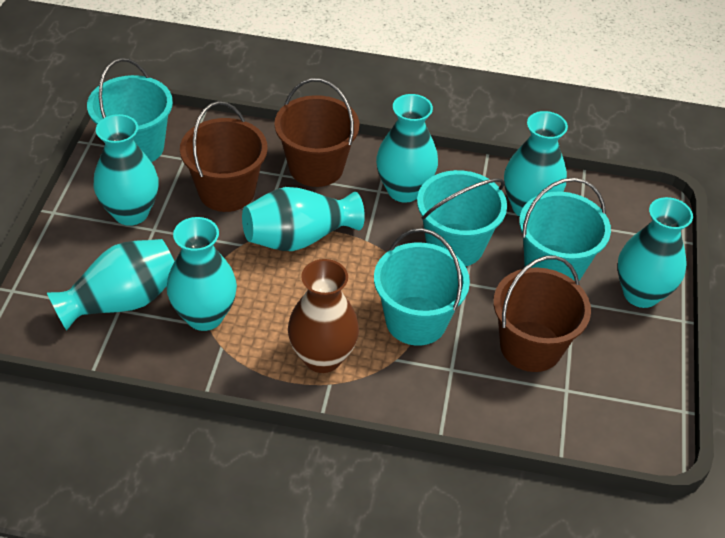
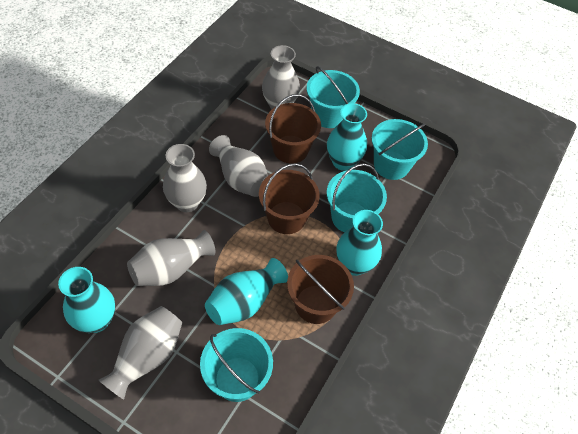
brown vase: 1 -> 0
grey vase: 0 -> 5
turquoise vase: 7 -> 4

